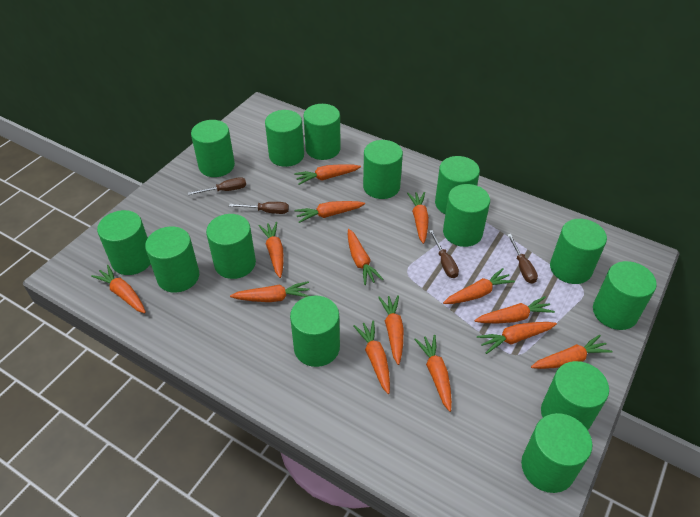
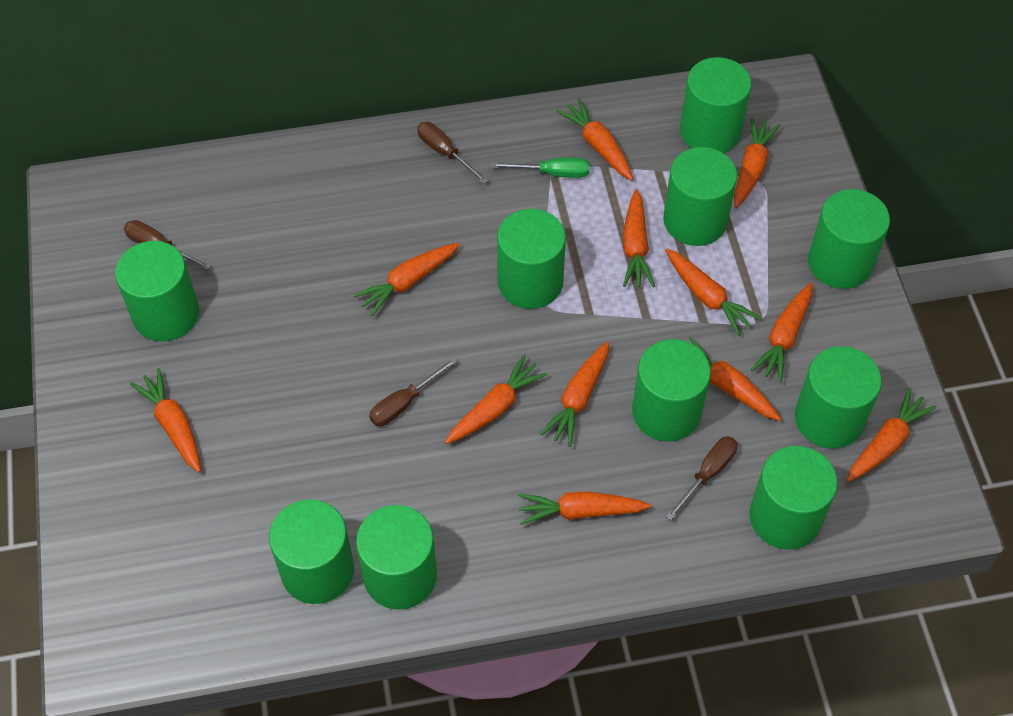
green cylinder: 14 -> 10
green screwdriver: 0 -> 1
orange carrot: 14 -> 12

